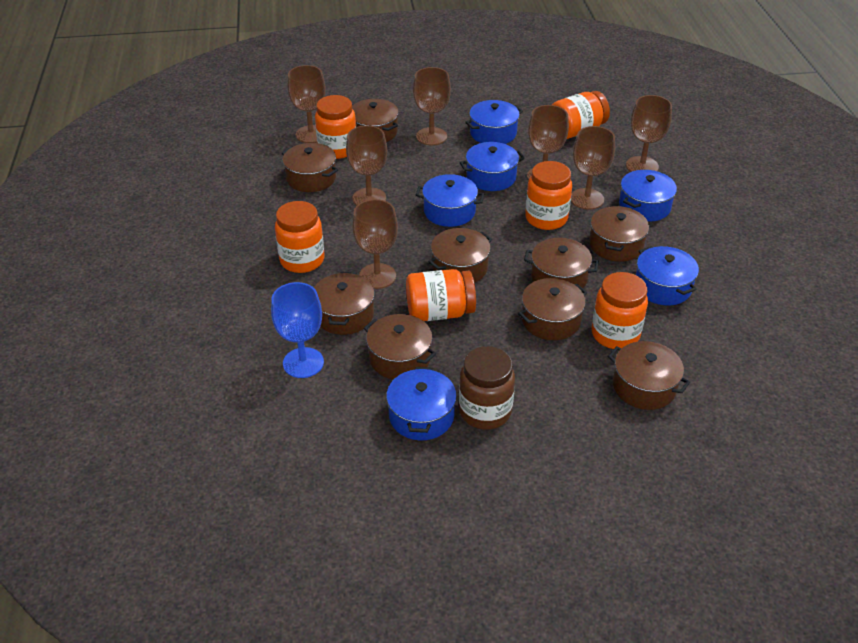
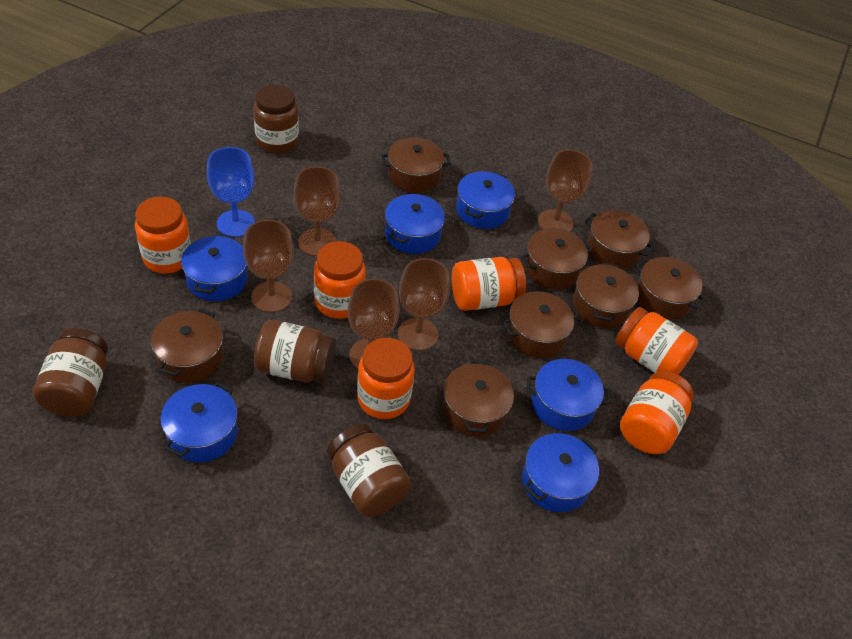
brown goblet: 7 -> 5
brown jar: 1 -> 4
brown pot: 9 -> 8

